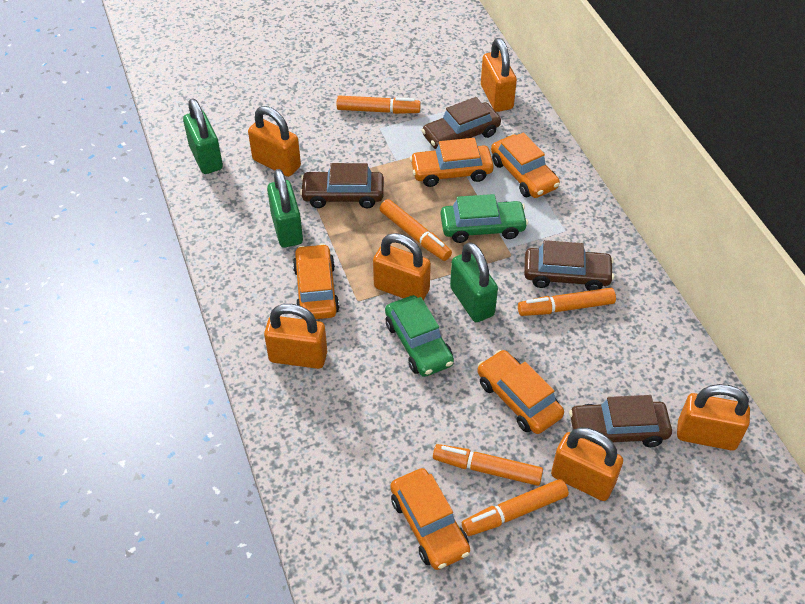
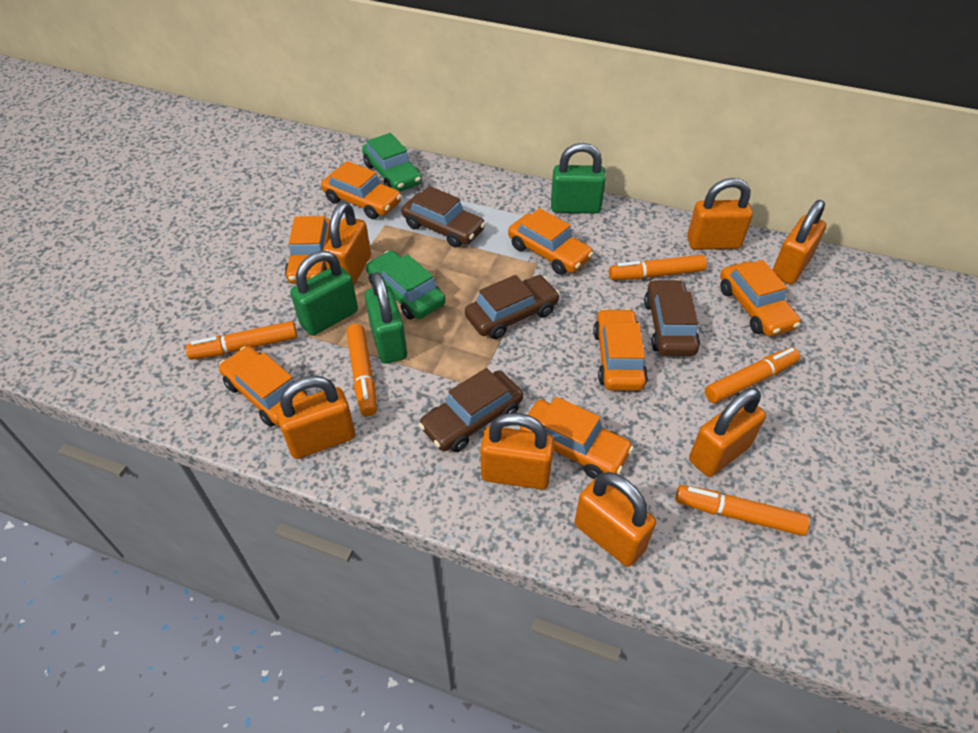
orange car: 5 -> 7
orange padlock: 6 -> 7

